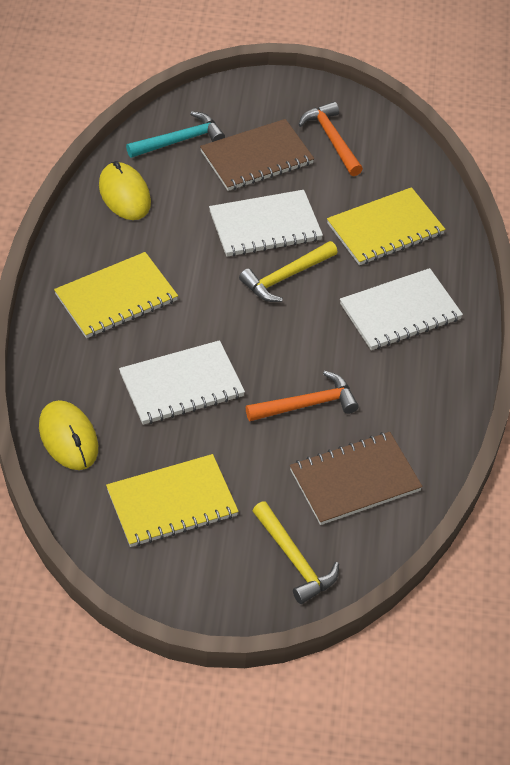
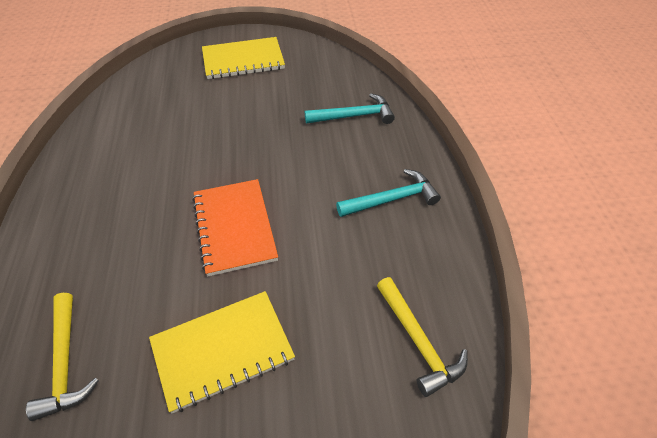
brown notebook: 2 -> 0
orange hammer: 2 -> 0
orange notebook: 0 -> 1
turquoise hammer: 1 -> 2
white notebook: 3 -> 0
yellow mouse: 2 -> 0
yellow notebook: 3 -> 2

